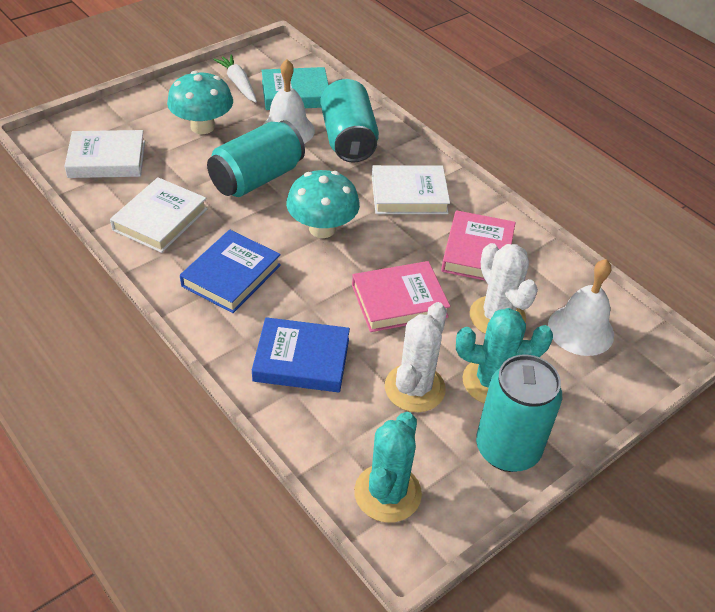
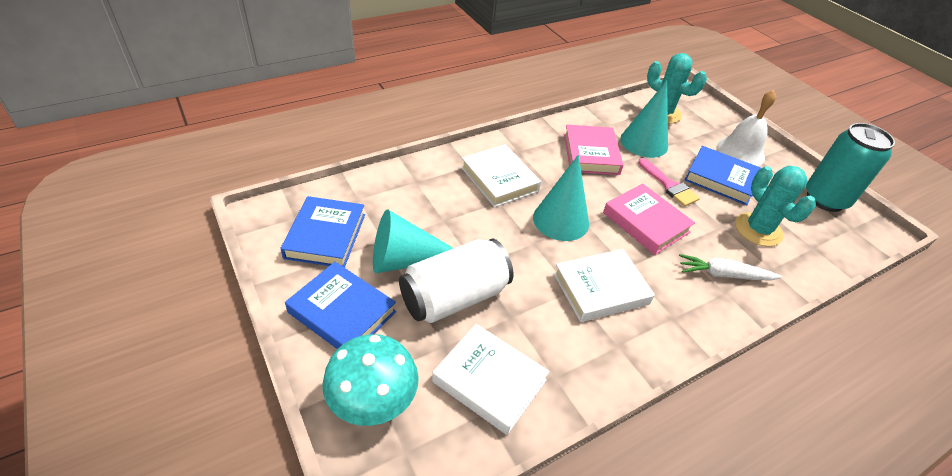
blue book: 2 -> 3
pink brush: 0 -> 1
turquoise book: 1 -> 0
turquoise can: 3 -> 1
turquoise cone: 0 -> 3
turquoise mushroom: 2 -> 1
white bell: 2 -> 1
white cactus: 2 -> 0
white can: 0 -> 1

